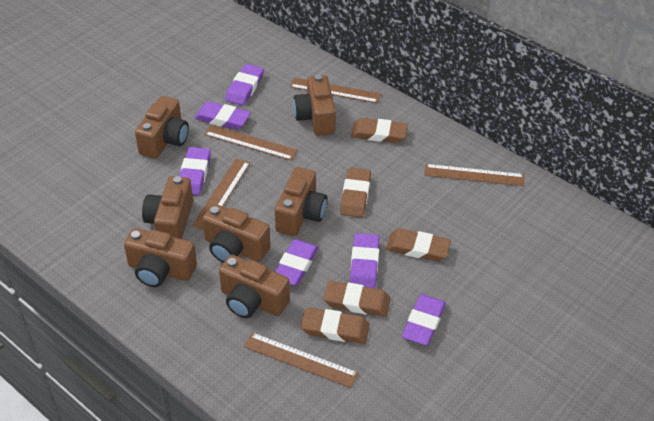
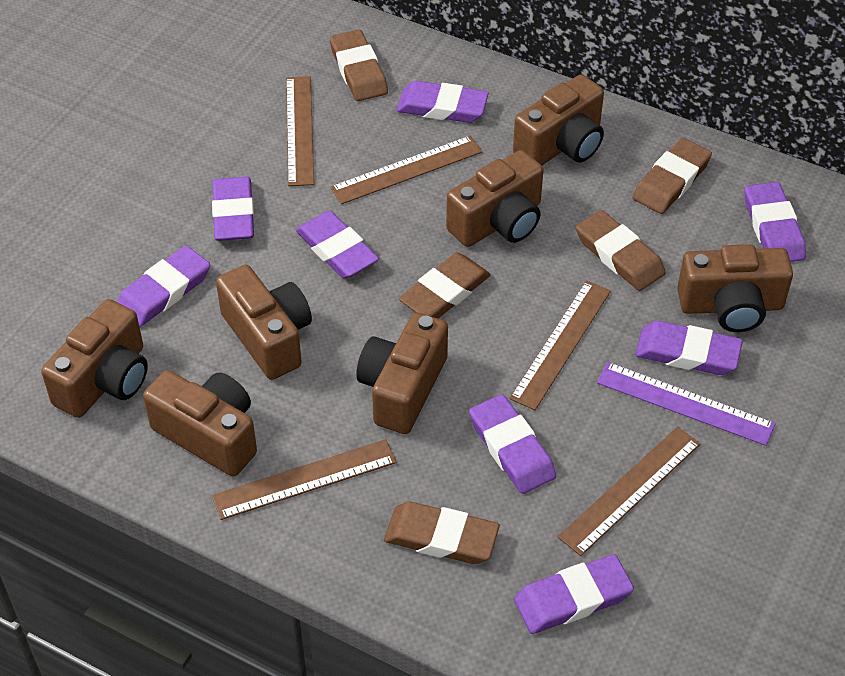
purple eraser: 6 -> 8
purple ruler: 0 -> 1

